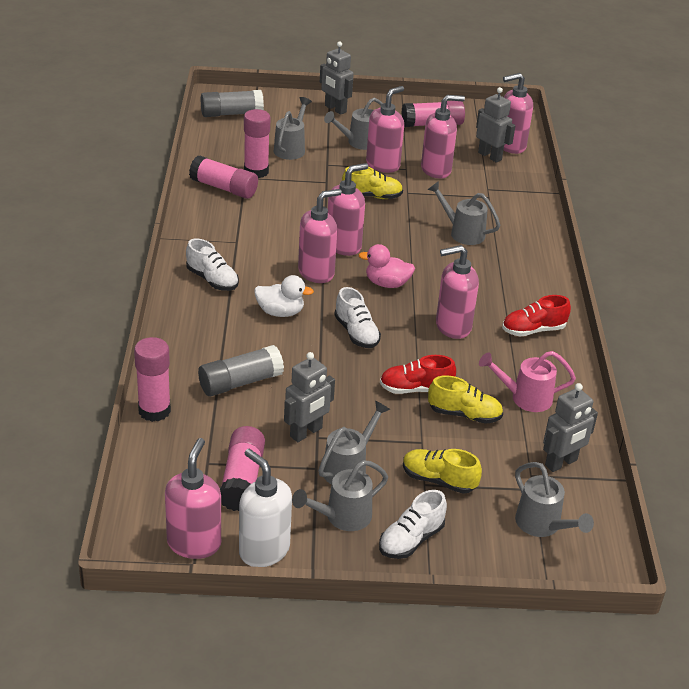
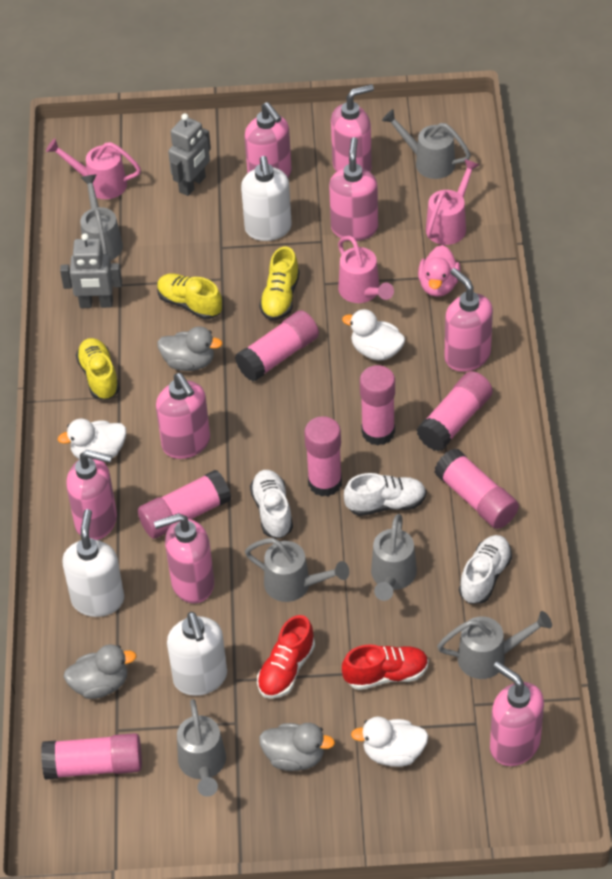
grey duck: 0 -> 3
grey glue stick: 2 -> 0
grey robot: 4 -> 2
pink glue stick: 5 -> 7
pink soap dispenser: 7 -> 8
pink watering can: 1 -> 3
white duck: 1 -> 3
white soap dispenser: 1 -> 3

